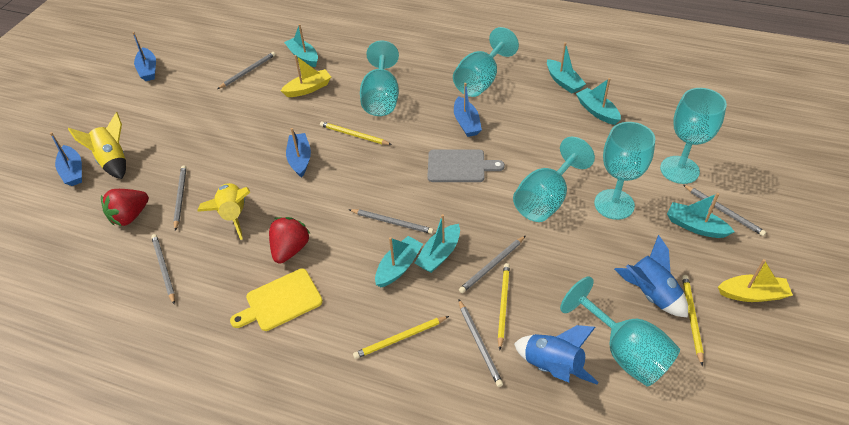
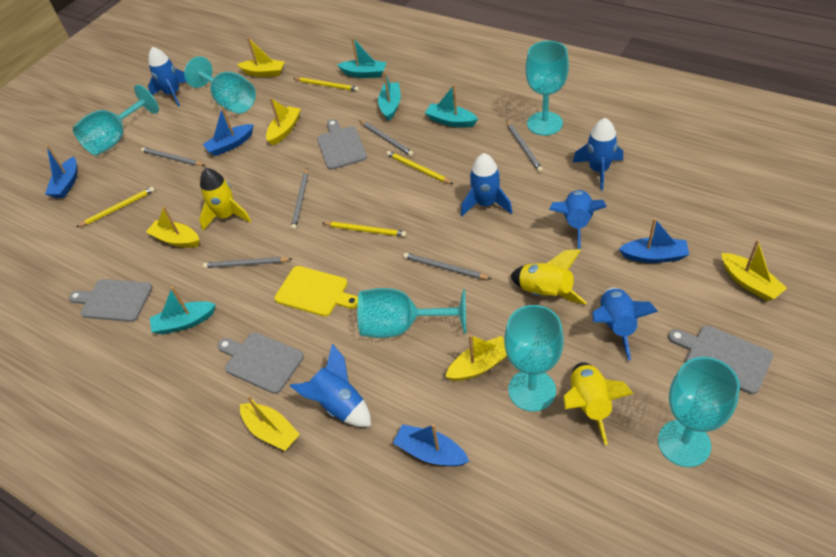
blue rocket: 2 -> 6
grey cutting board: 1 -> 4
grey pencil: 7 -> 6
red strawberry: 2 -> 0
turquoise boat: 6 -> 4
yellow boat: 2 -> 6
yellow rocket: 2 -> 3

